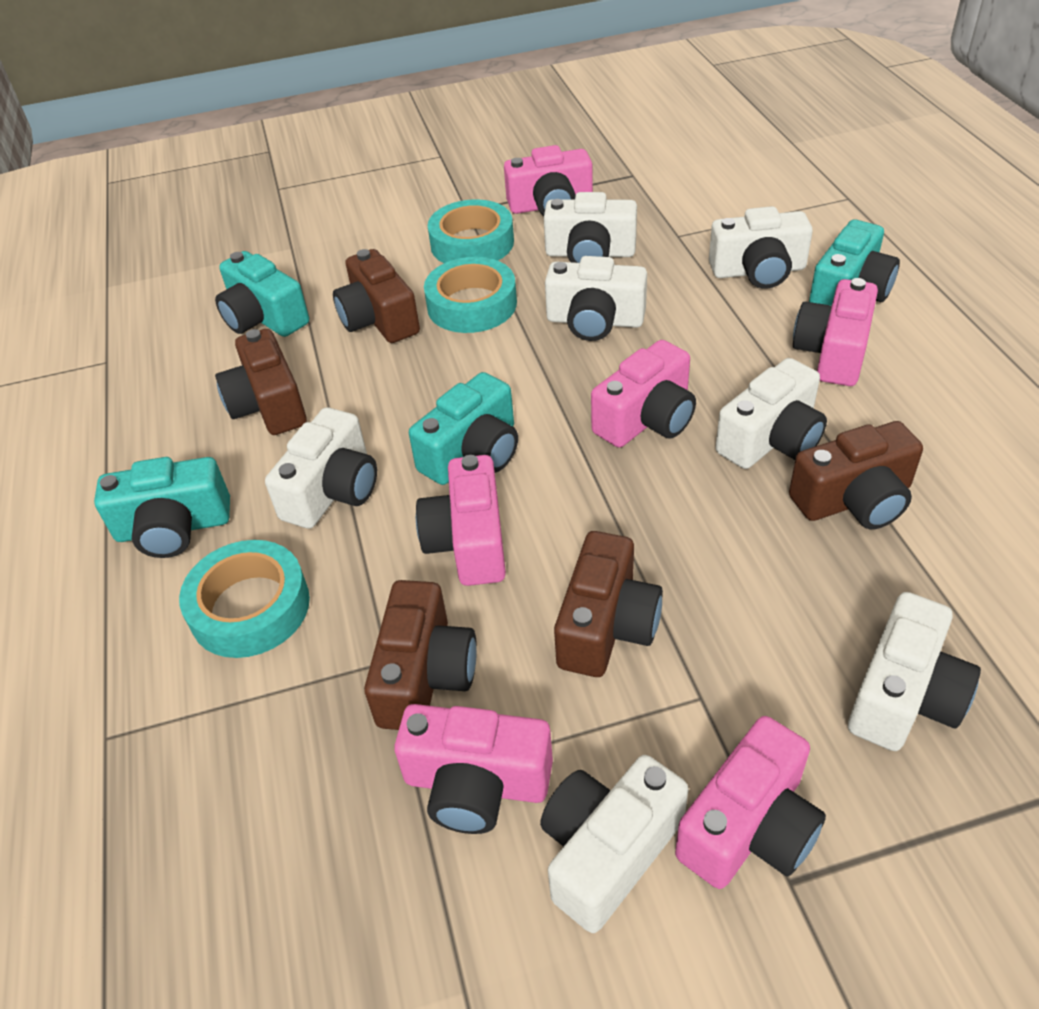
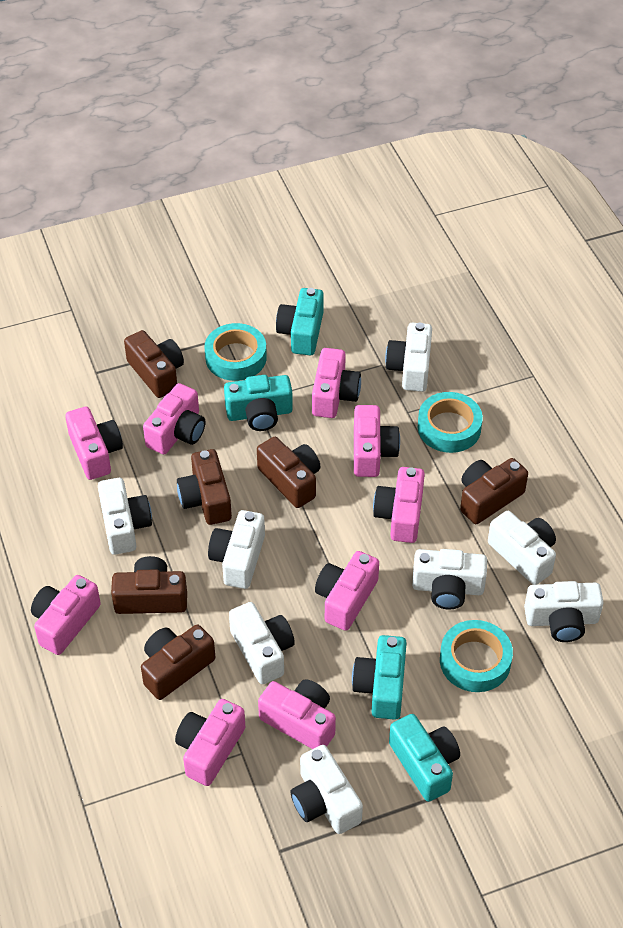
brown camera: 5 -> 6
pink camera: 6 -> 9
white camera: 7 -> 8

